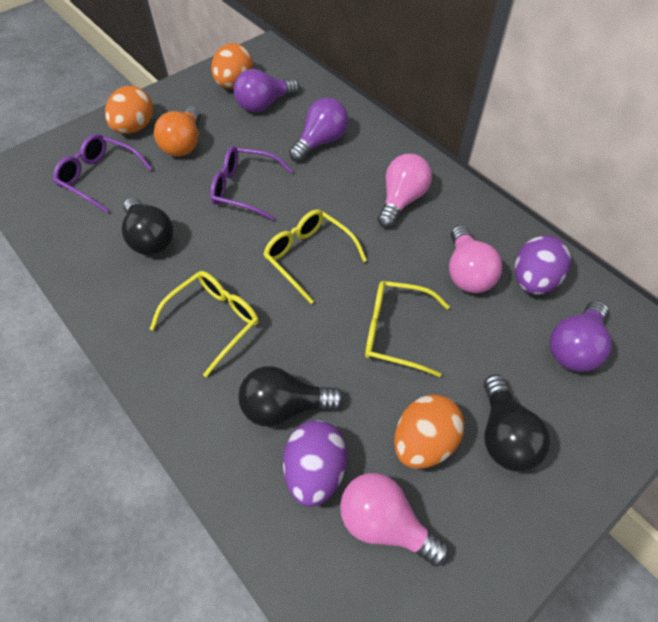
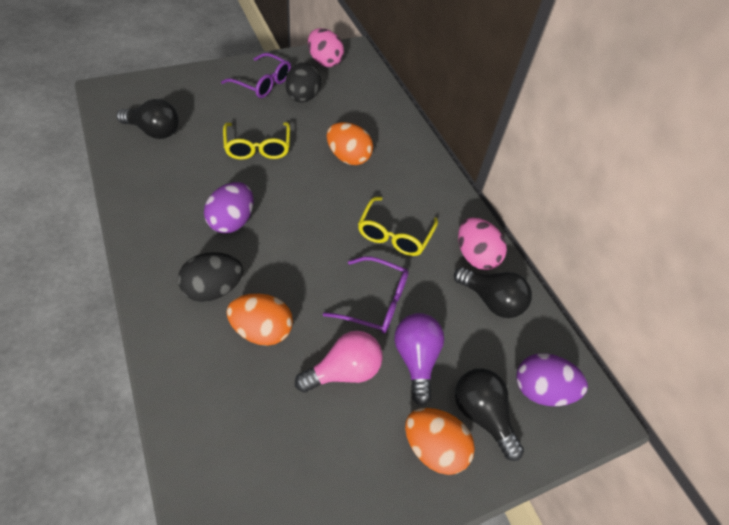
black egg: 0 -> 2
orange light bulb: 1 -> 0
pink egg: 0 -> 2
pink light bulb: 3 -> 1
purple light bulb: 3 -> 1
yellow glasses: 3 -> 2

